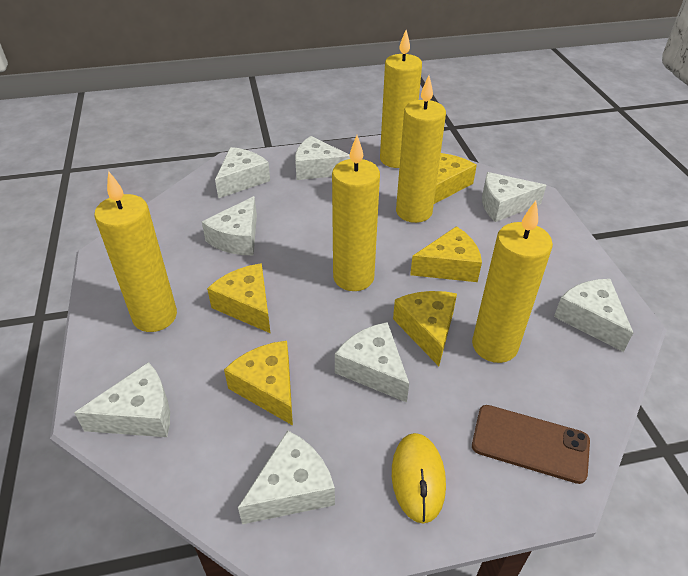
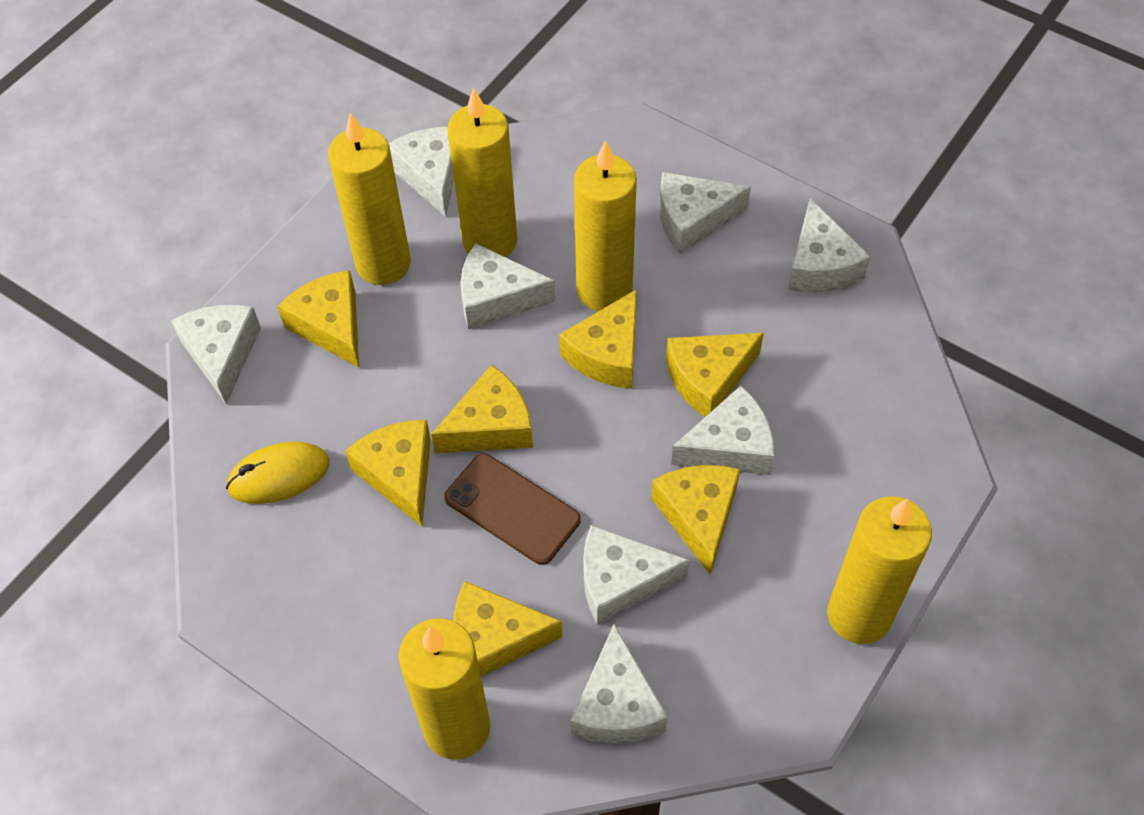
yellow cheese: 5 -> 7

